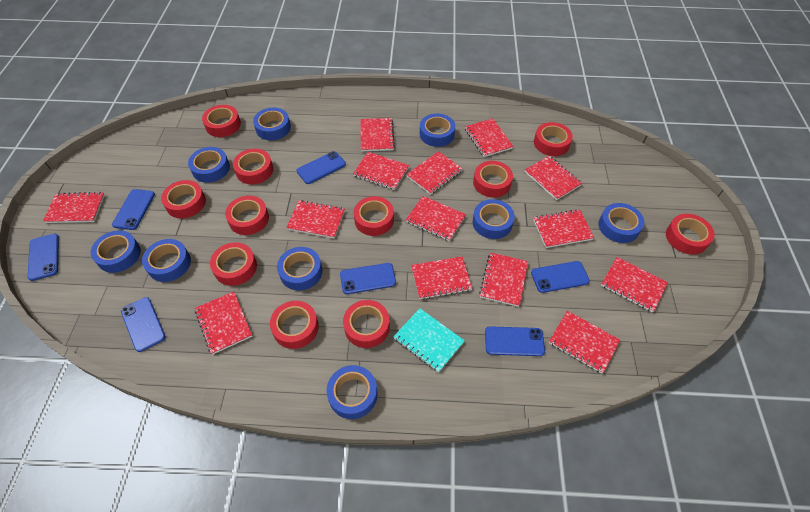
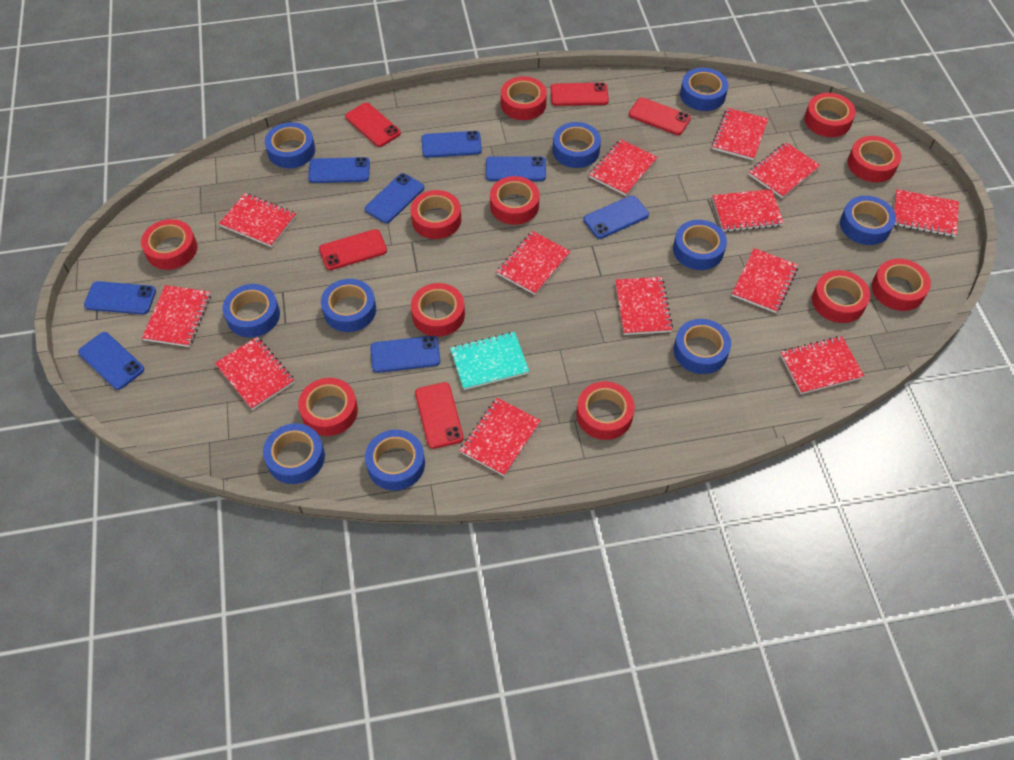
blue phone: 7 -> 8
blue tape: 9 -> 10
red notebook: 14 -> 13
red phone: 0 -> 5

